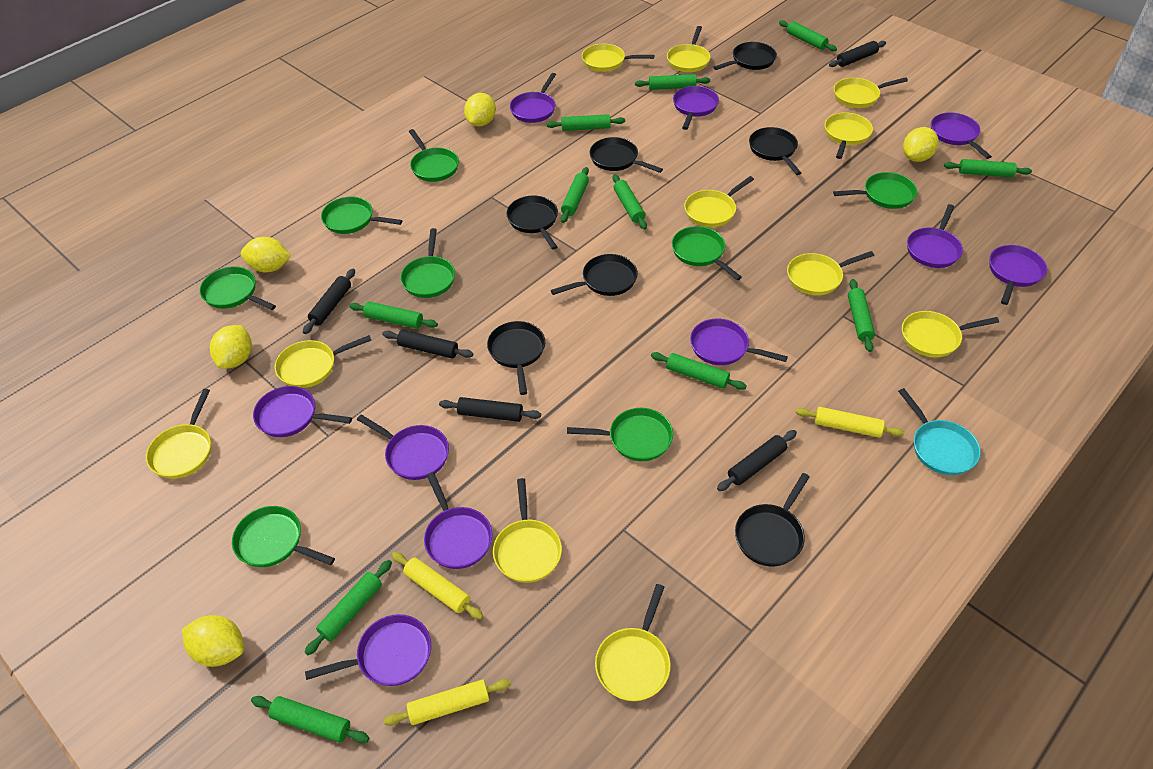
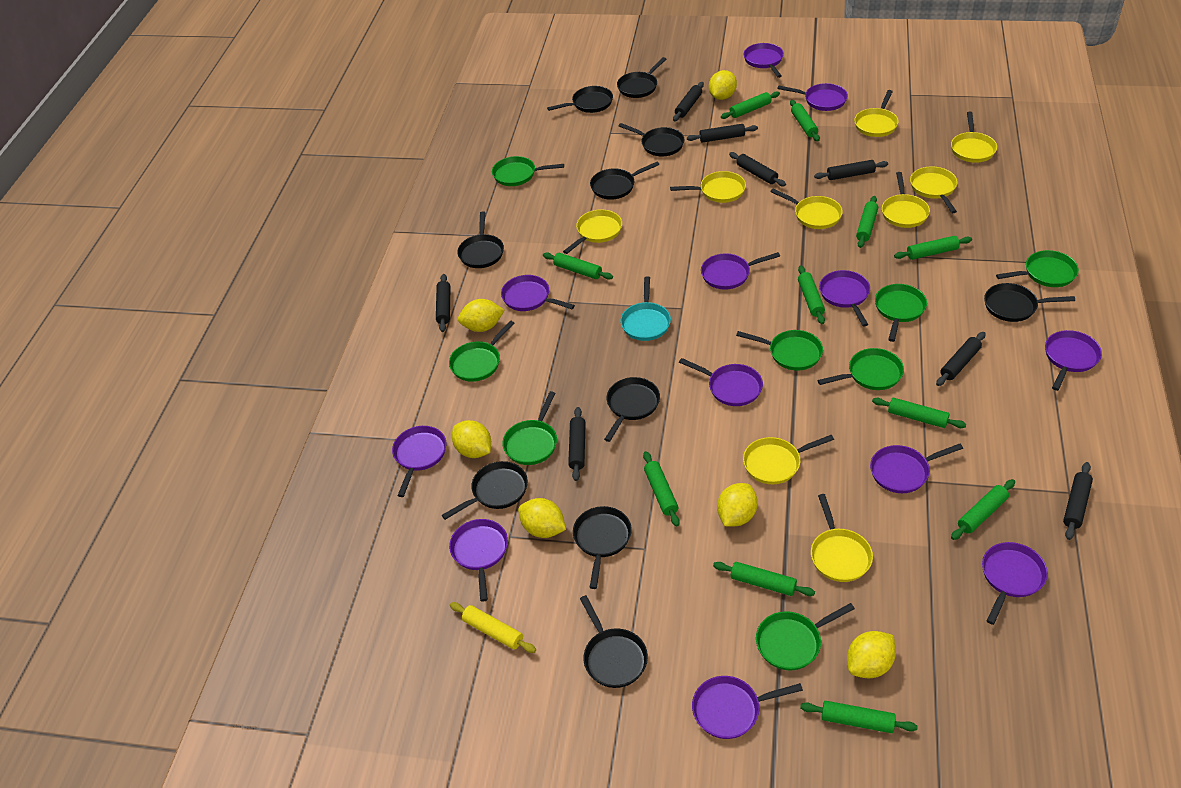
black pan: 7 -> 10
black rolling pin: 5 -> 8
purple pan: 10 -> 12
yellow lemon: 5 -> 6
yellow pan: 11 -> 9
yellow rolling pin: 3 -> 1

